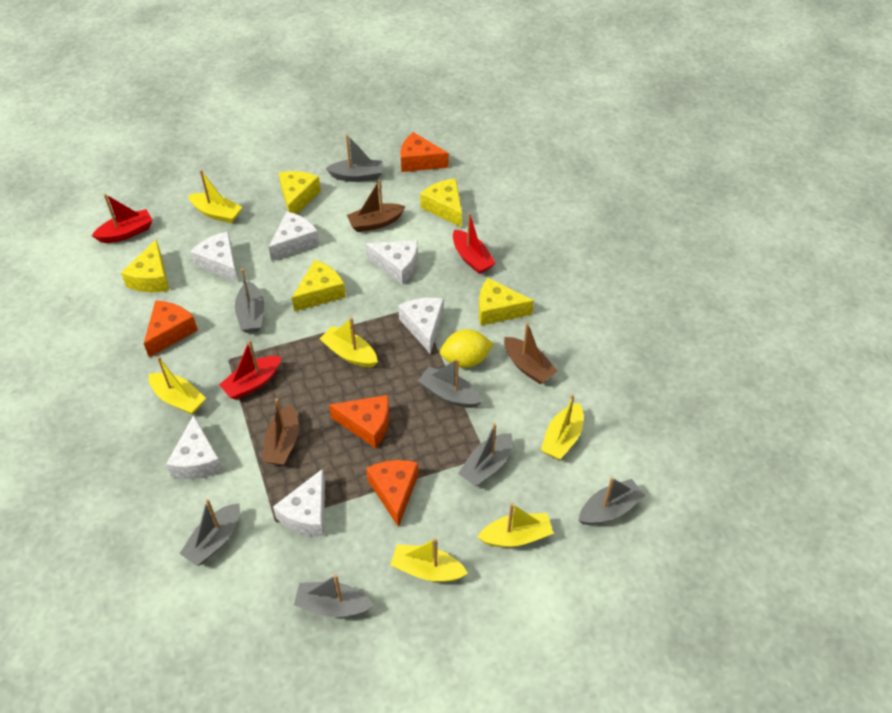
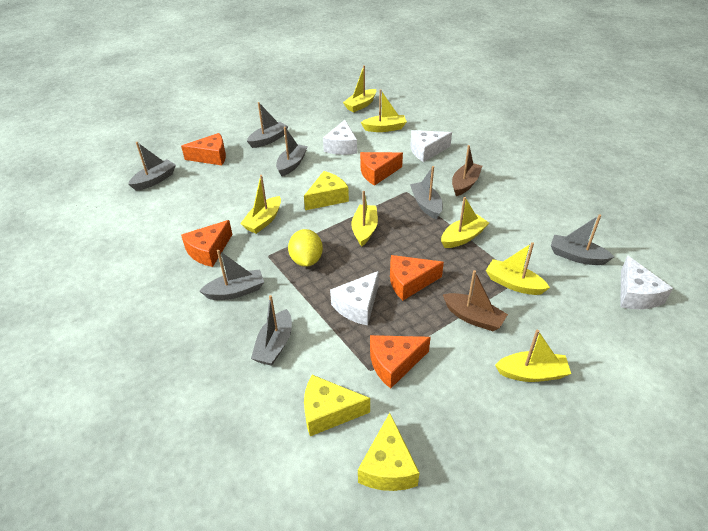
brown boat: 3 -> 2
orange cheese: 4 -> 5
red boat: 3 -> 0
white cheese: 6 -> 4
yellow boat: 6 -> 7
yellow cheese: 5 -> 3

